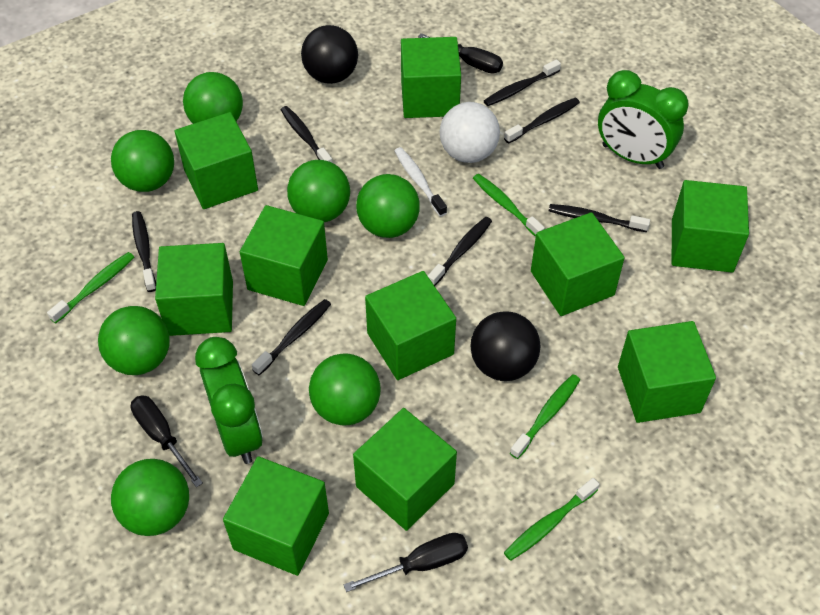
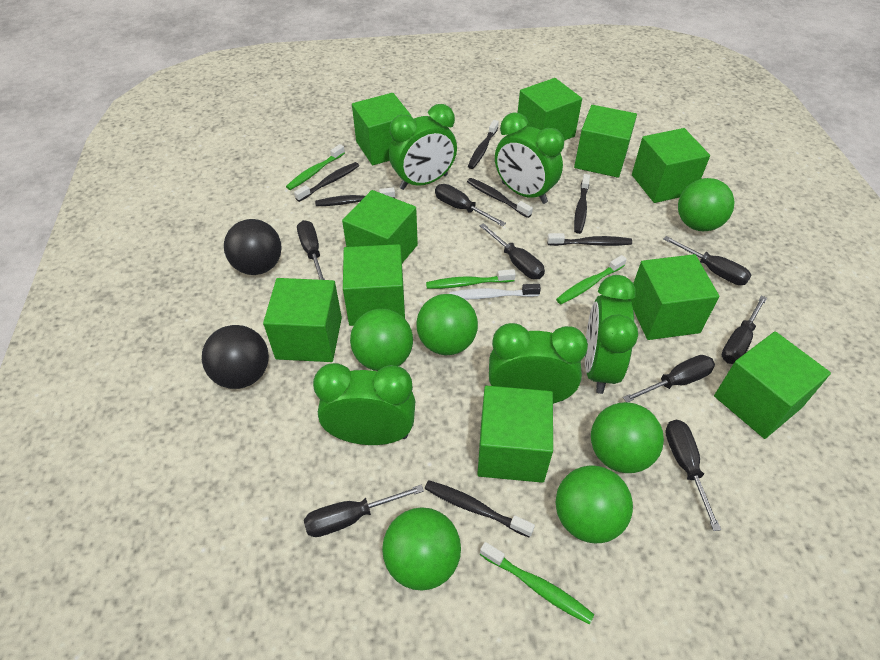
black screwdriver: 3 -> 8
green ball: 7 -> 6
green clock: 2 -> 5
white ball: 1 -> 0

